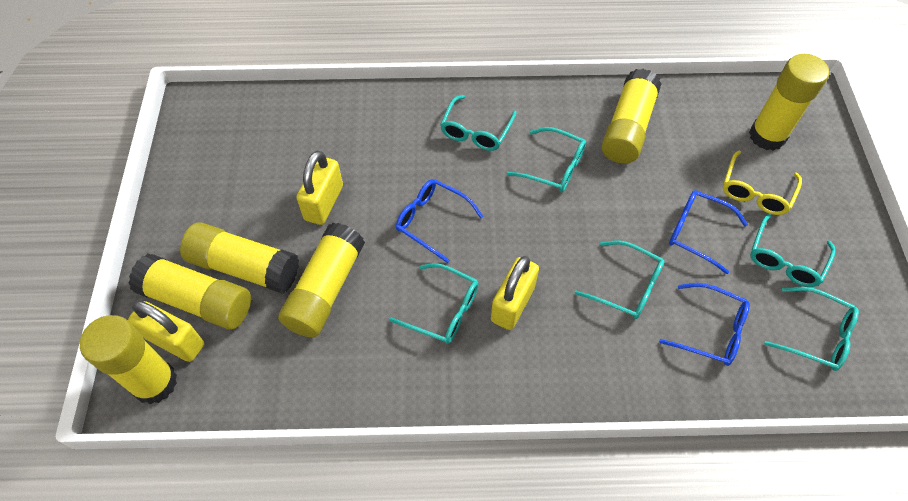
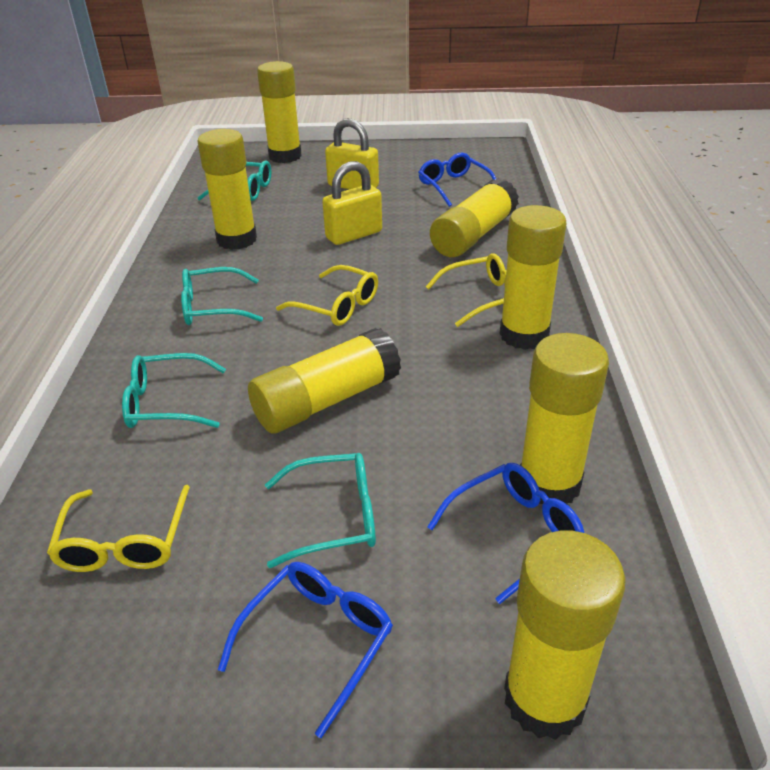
turquoise glasses: 6 -> 4
yellow glasses: 1 -> 3
yellow glue stick: 6 -> 7
yellow padlock: 3 -> 2

